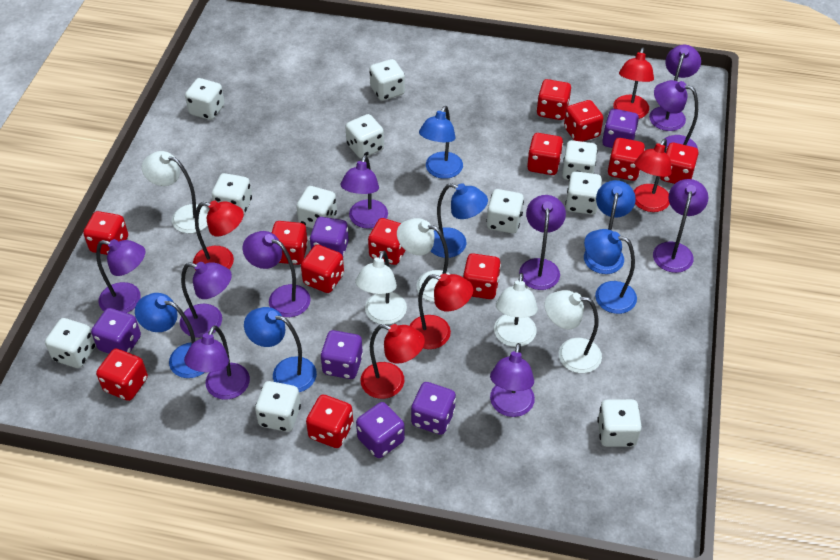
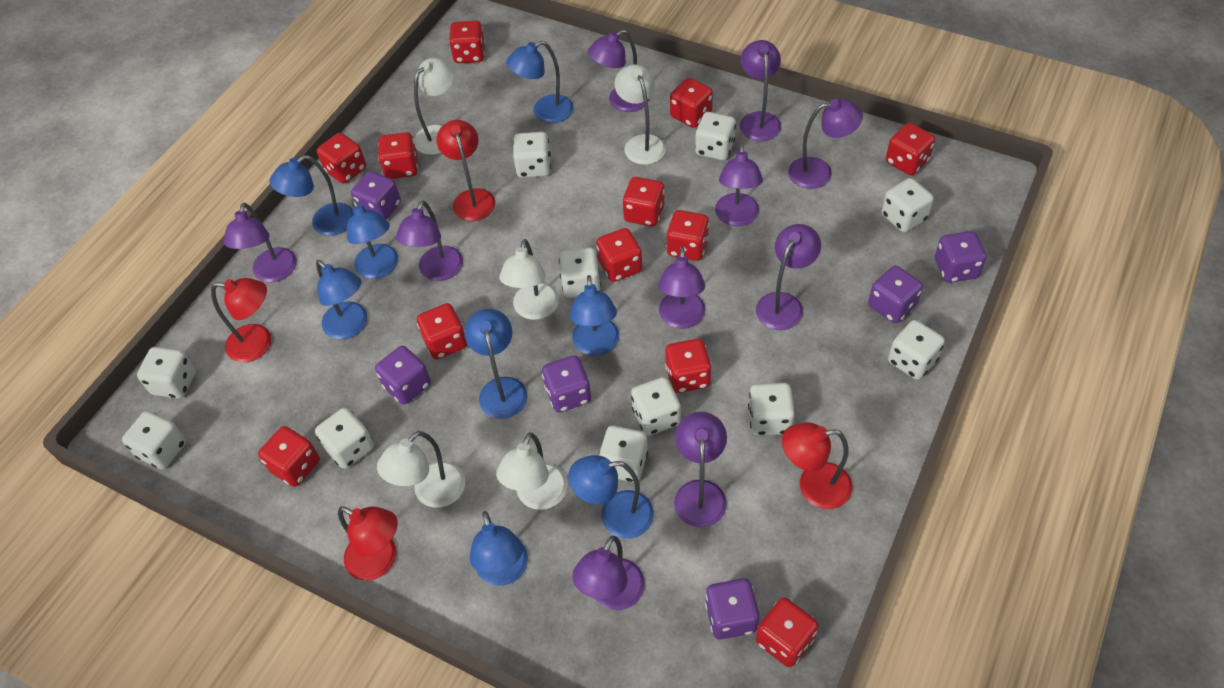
blue lamp: 6 -> 8
red lamp: 5 -> 4

